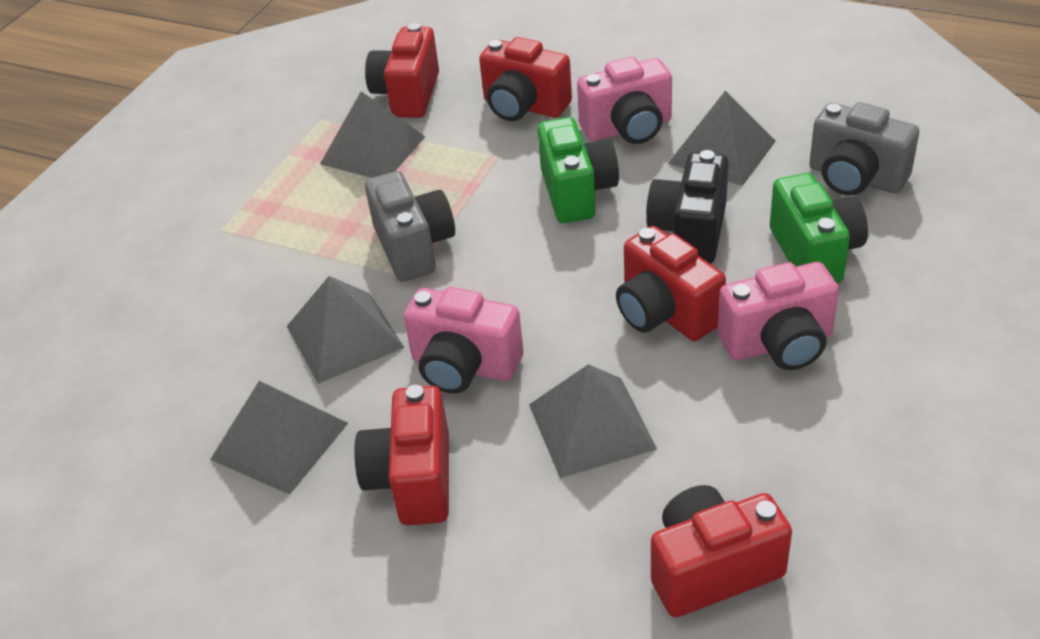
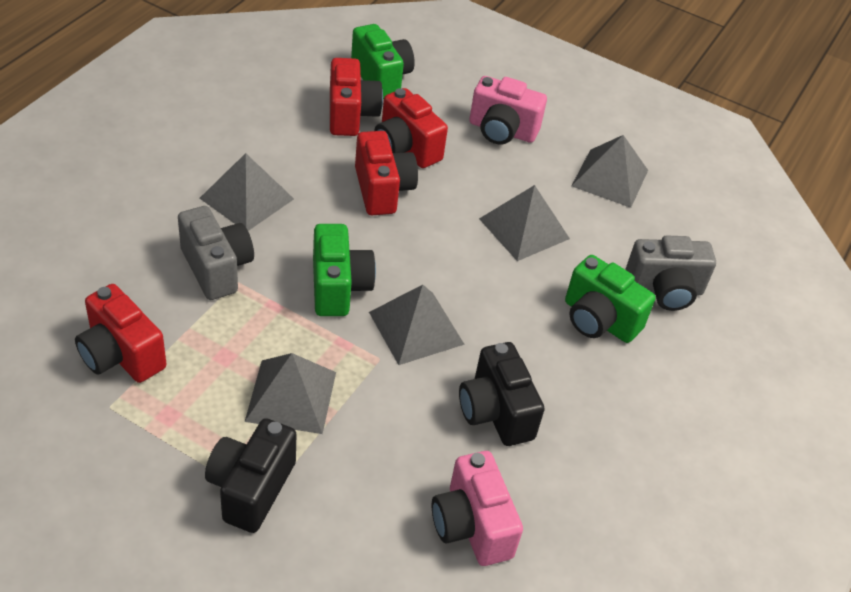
black camera: 1 -> 2
green camera: 2 -> 3
pink camera: 3 -> 2
red camera: 5 -> 4

